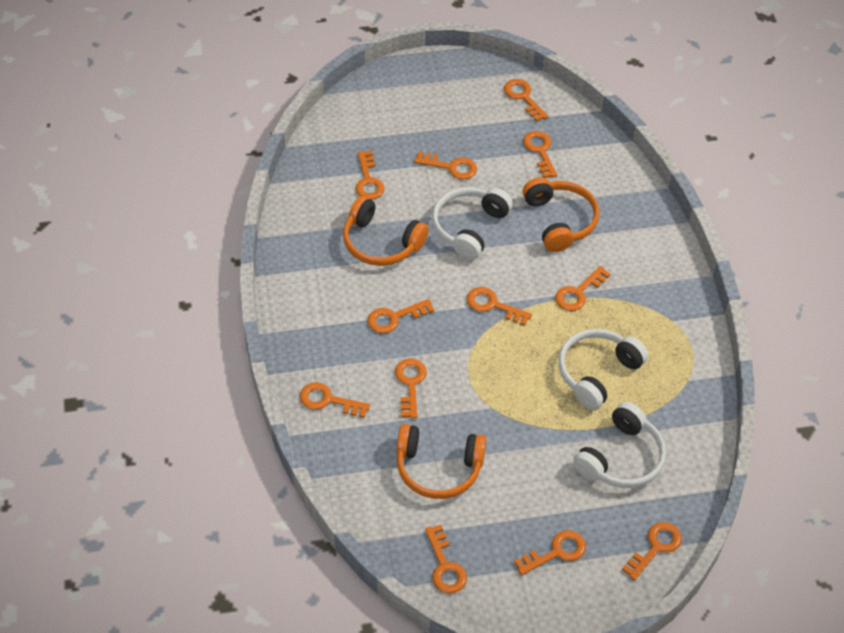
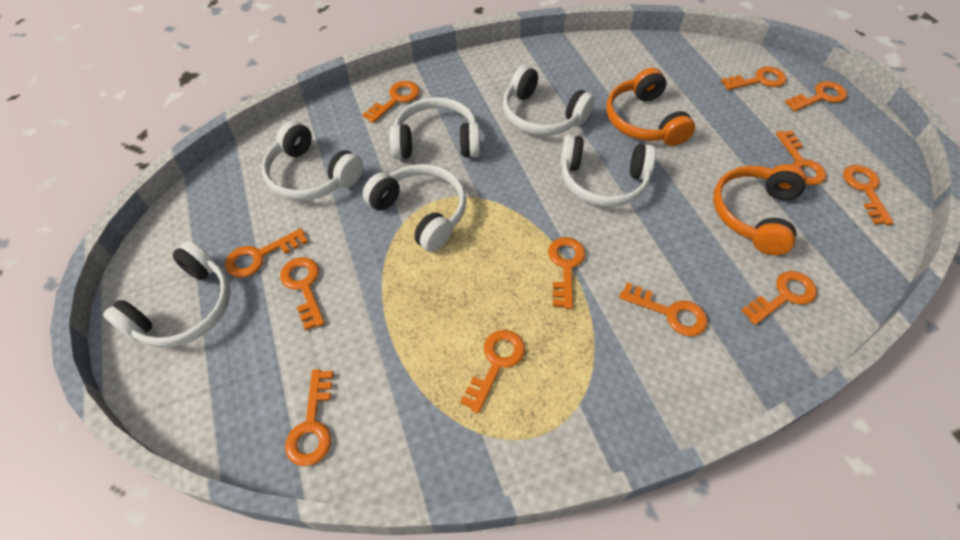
orange headphones: 3 -> 2
white headphones: 3 -> 6

